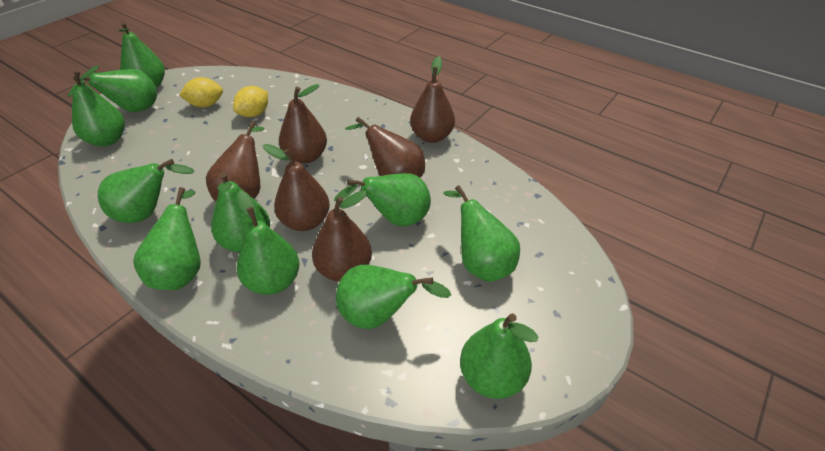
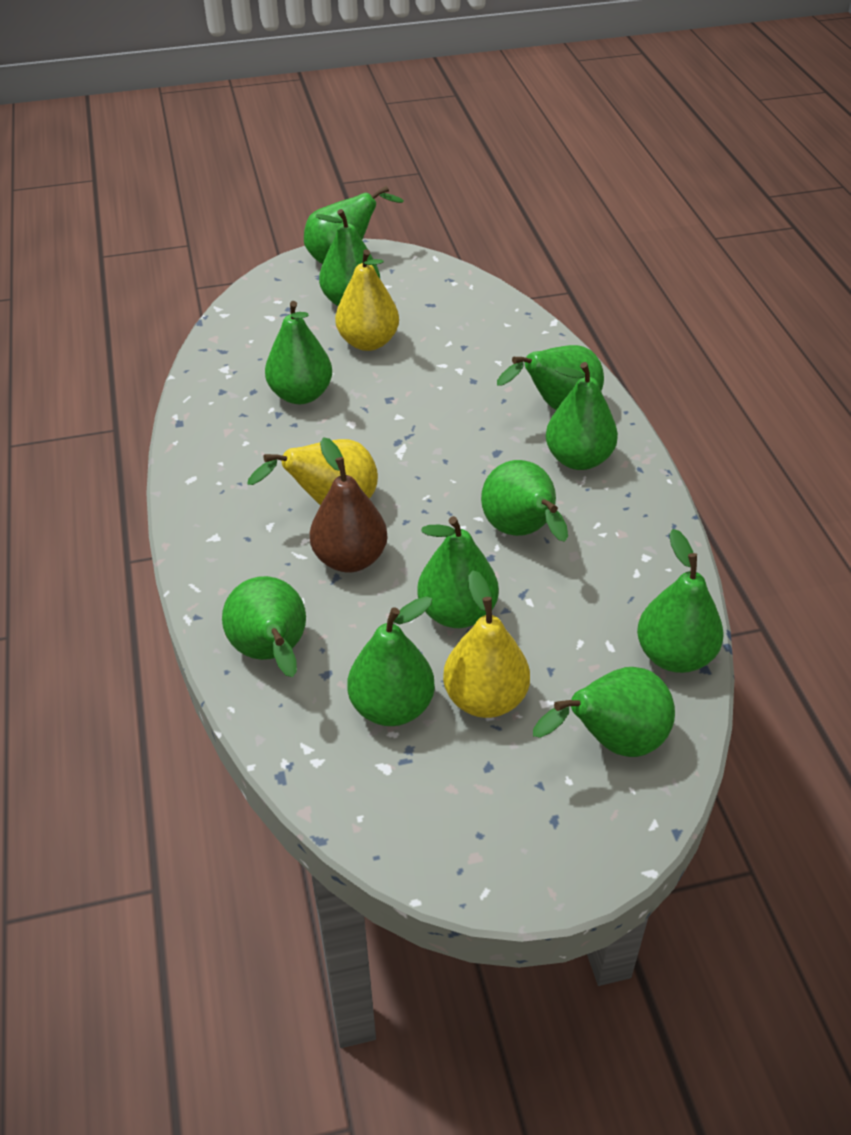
brown pear: 6 -> 1
yellow lemon: 2 -> 0
yellow pear: 0 -> 3

